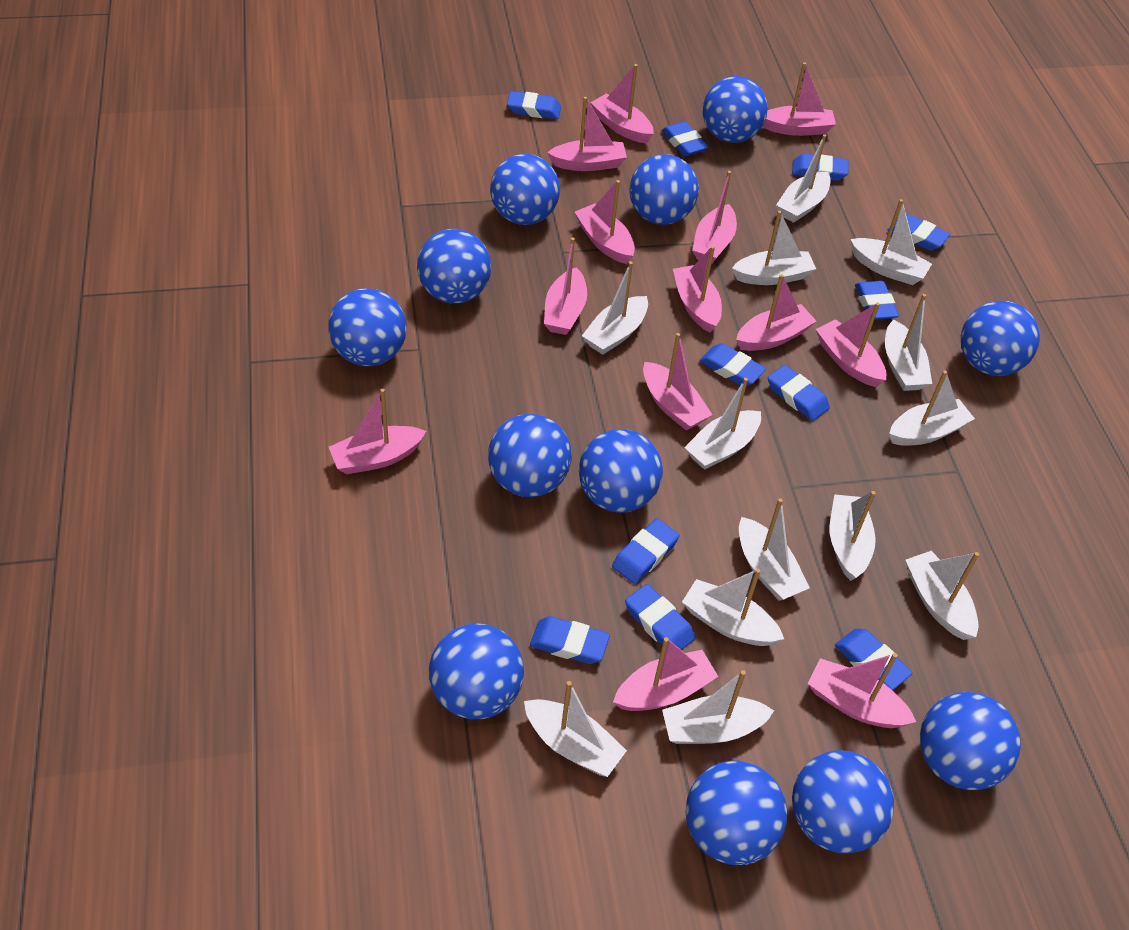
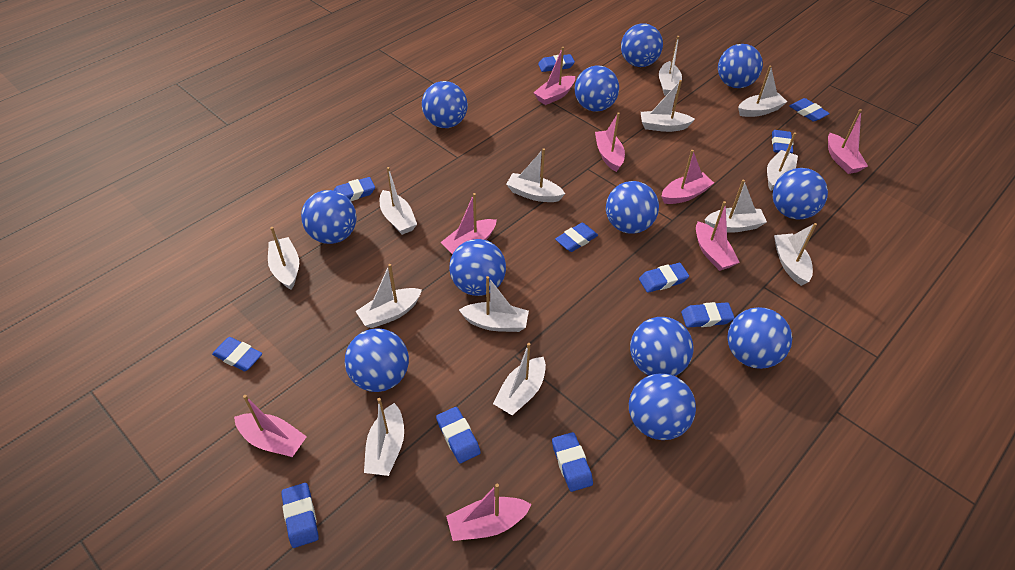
pink boat: 13 -> 8

